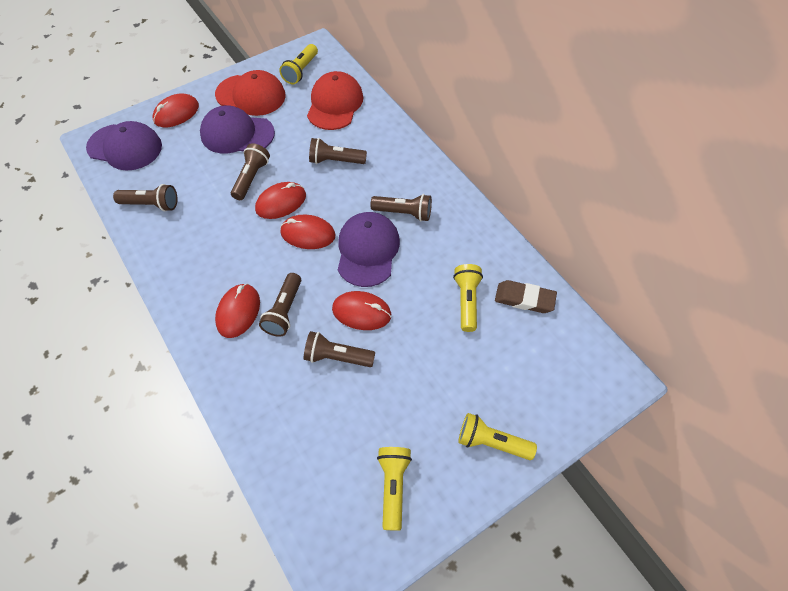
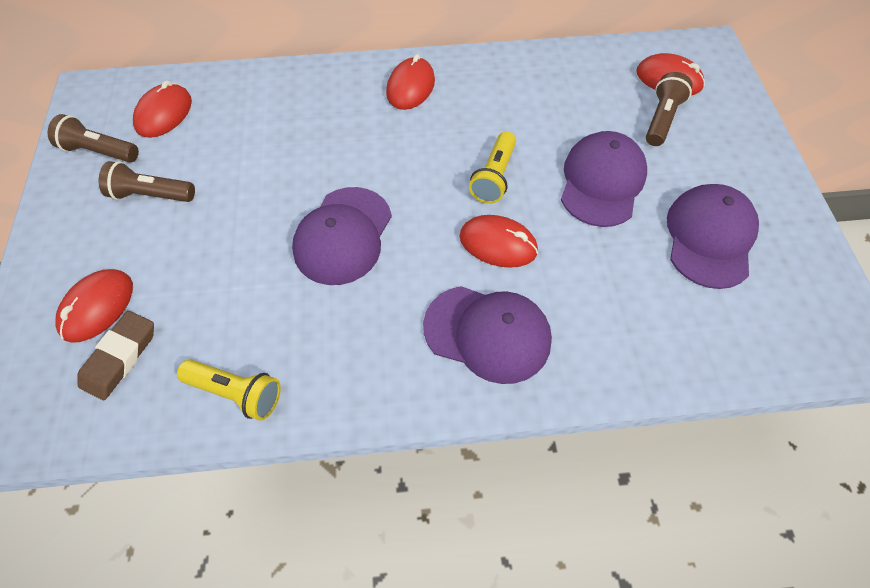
brown flashlight: 6 -> 3
purple cap: 3 -> 4
red cap: 2 -> 0
yellow flashlight: 4 -> 2

